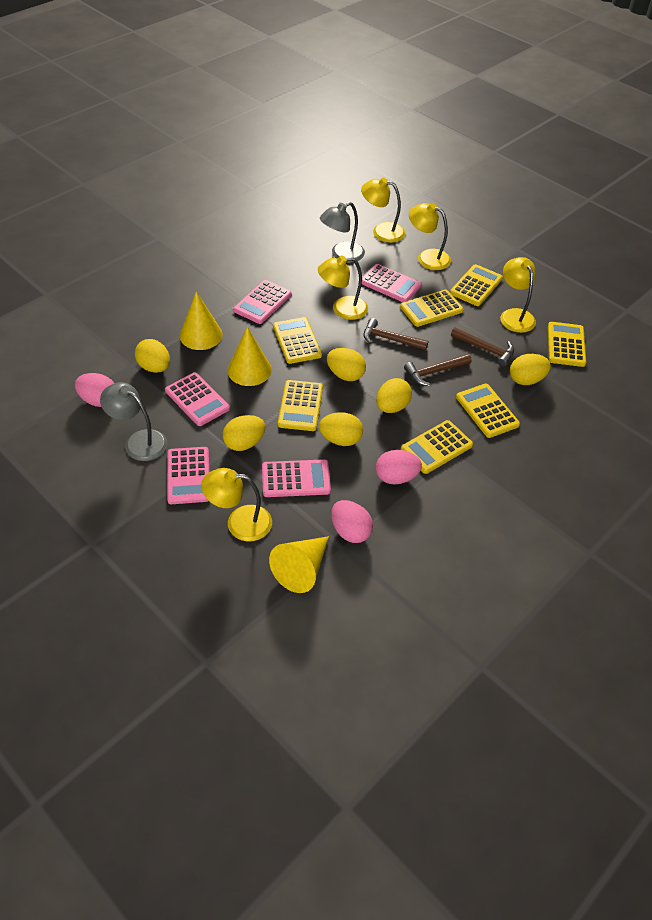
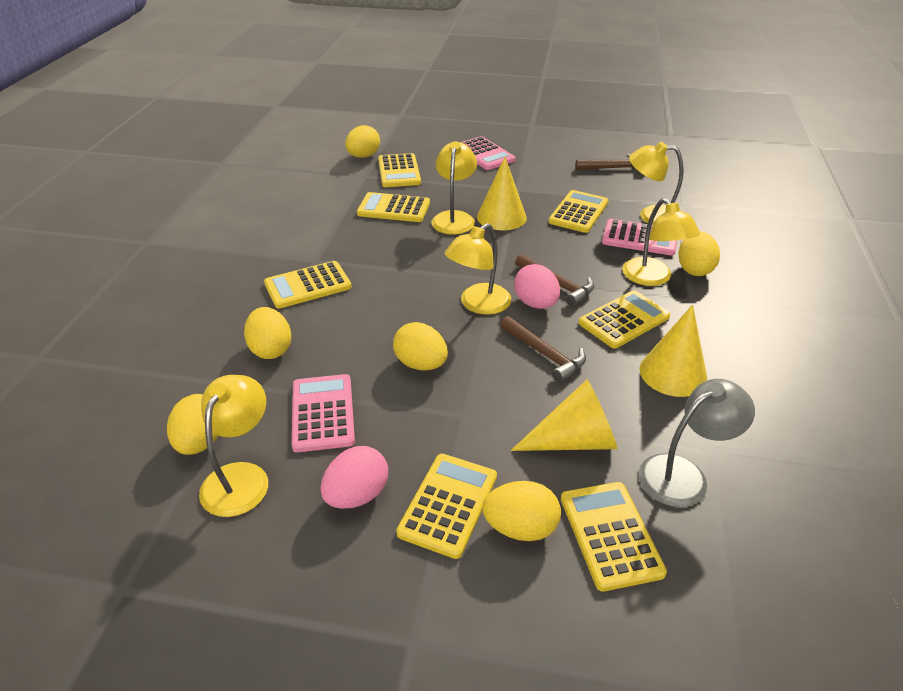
grey lamp: 2 -> 1
pink calculator: 5 -> 3
pink egg: 3 -> 2

